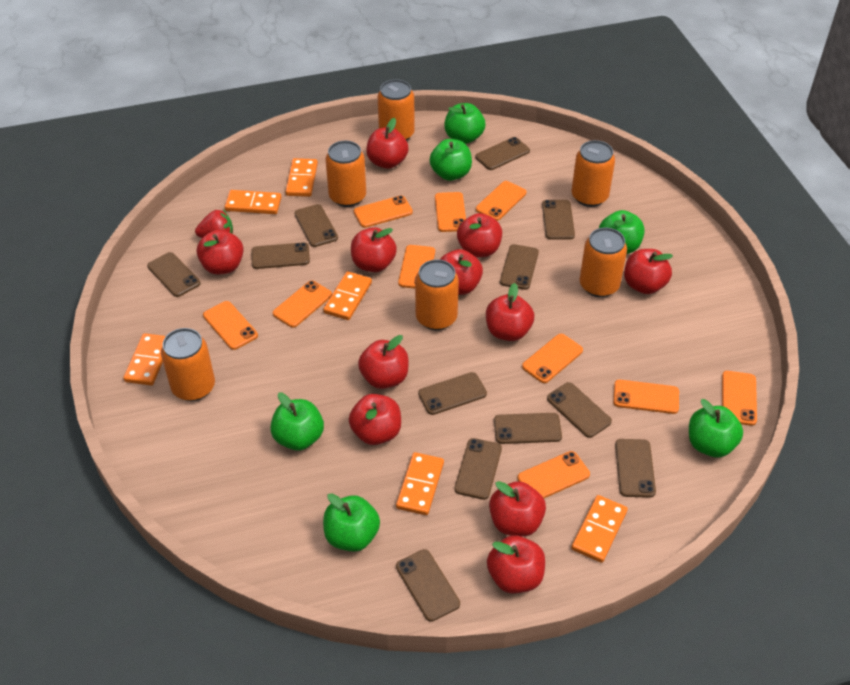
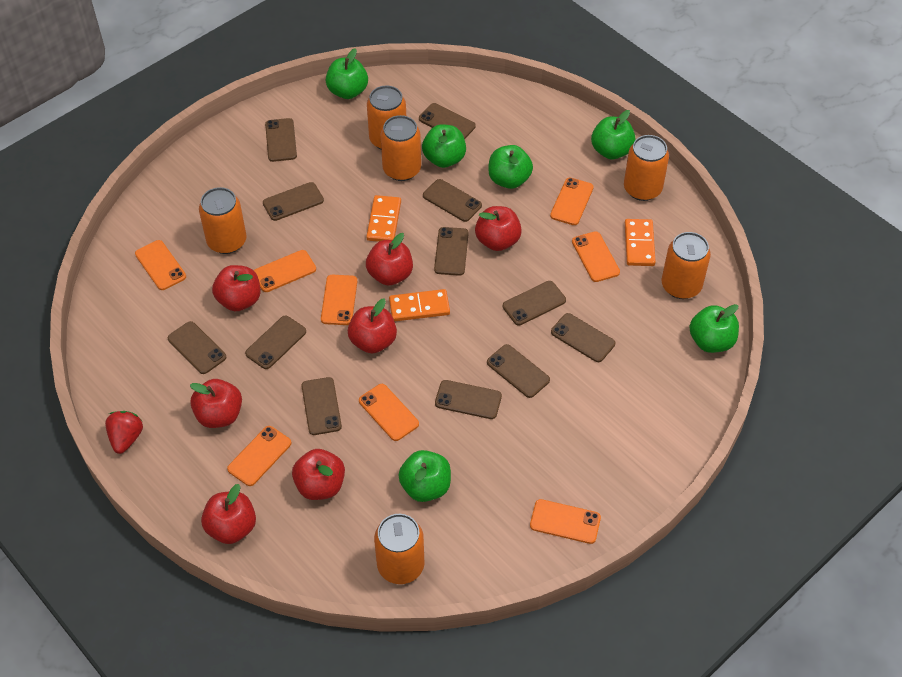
orange domino: 6 -> 3
orange phone: 10 -> 8
red apple: 11 -> 7

